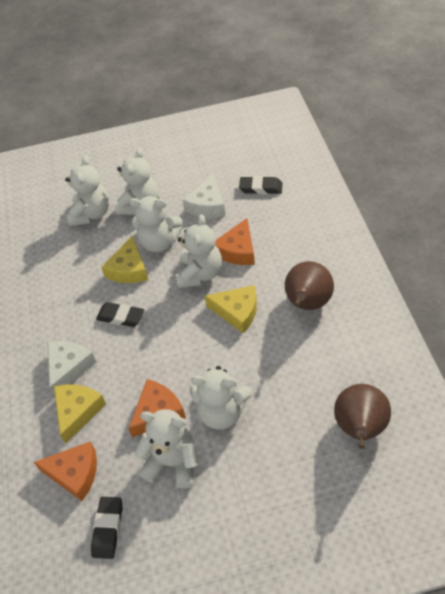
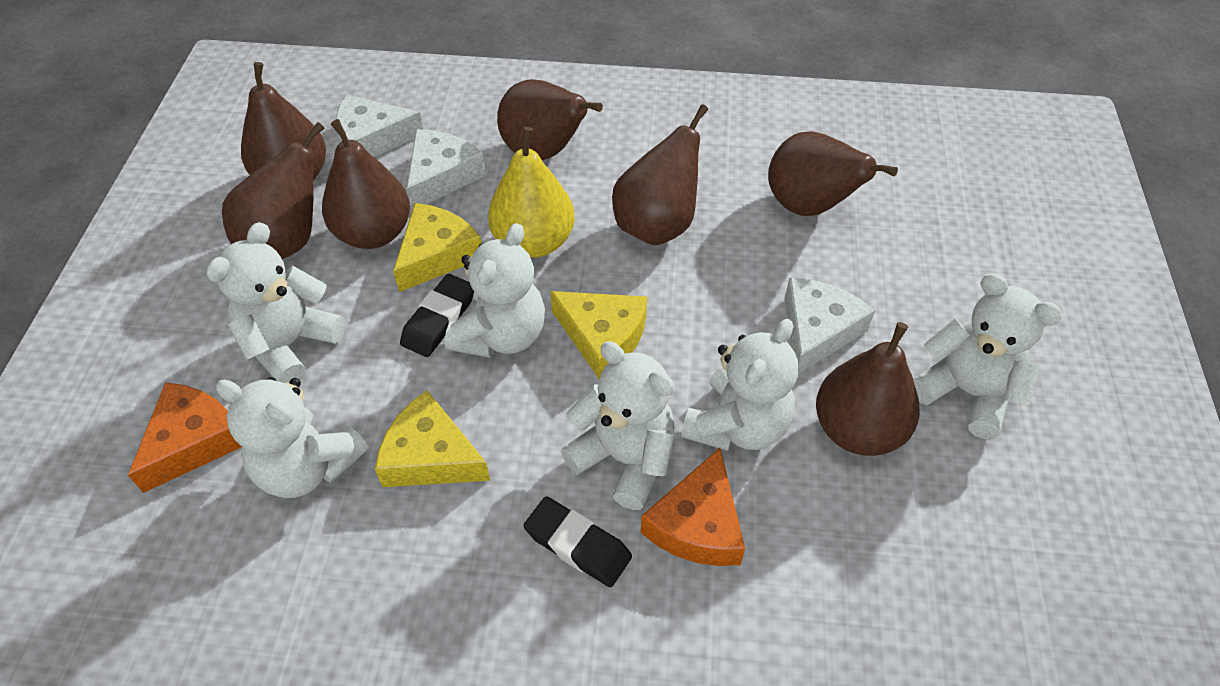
black eraser: 3 -> 2
brown pear: 2 -> 7
orange cheese: 3 -> 2
white cheese: 2 -> 3
yellow pear: 0 -> 1

